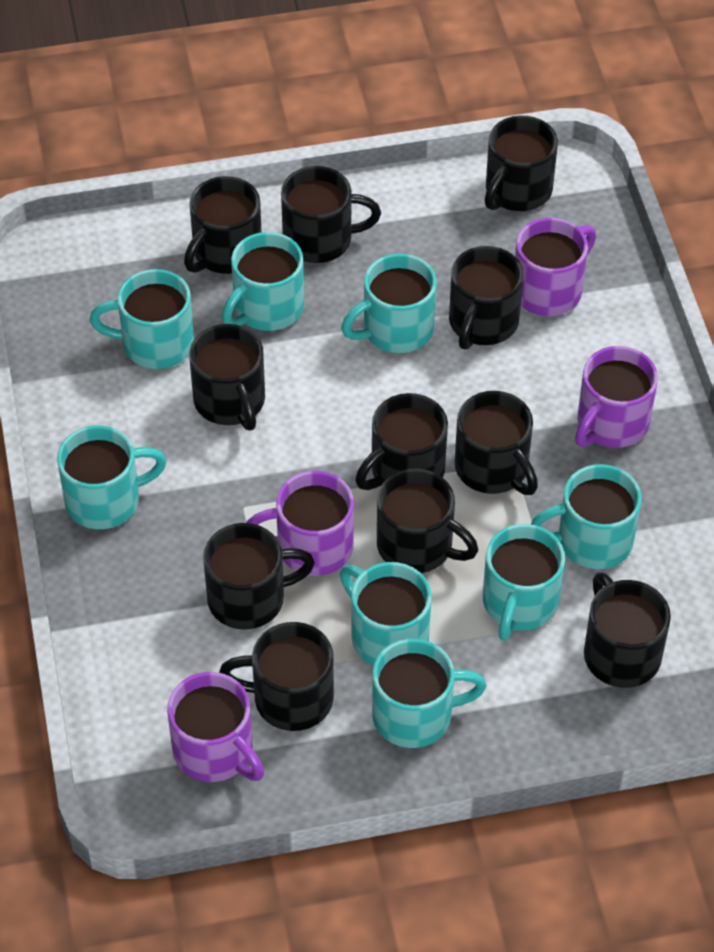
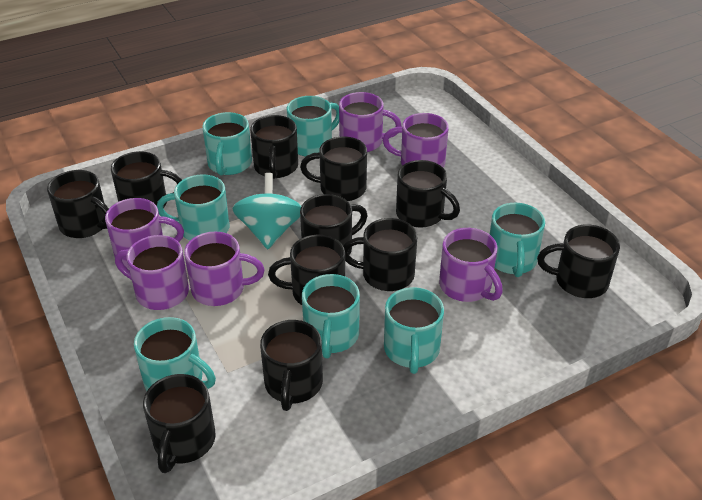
purple mug: 4 -> 6
turquoise mug: 8 -> 7
turquoise spinning top: 0 -> 1

